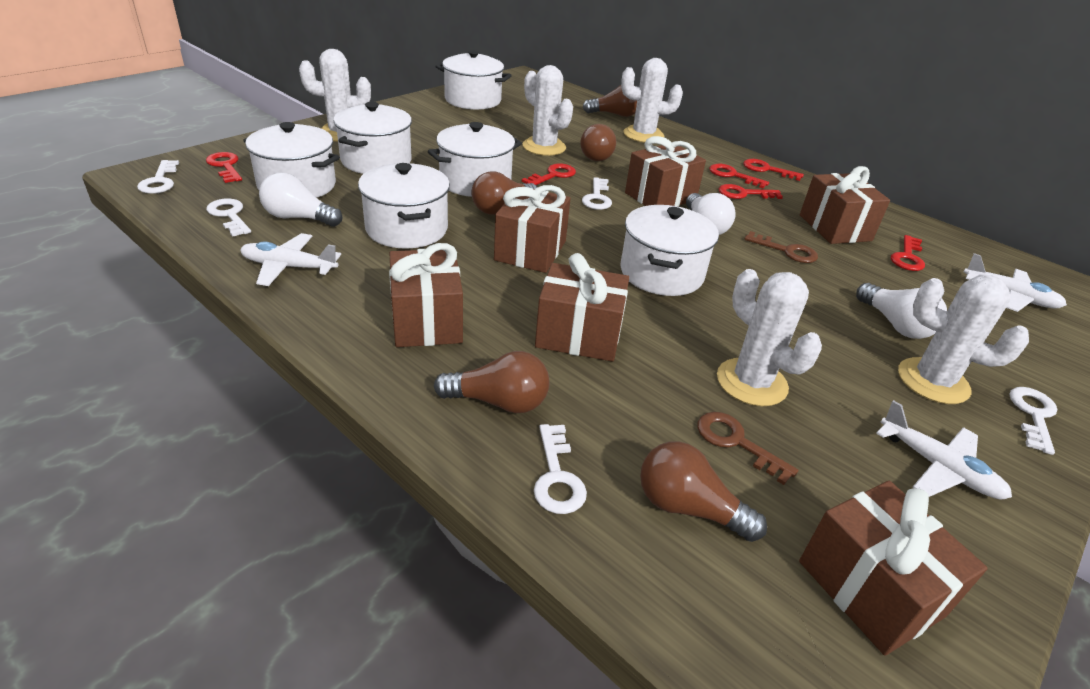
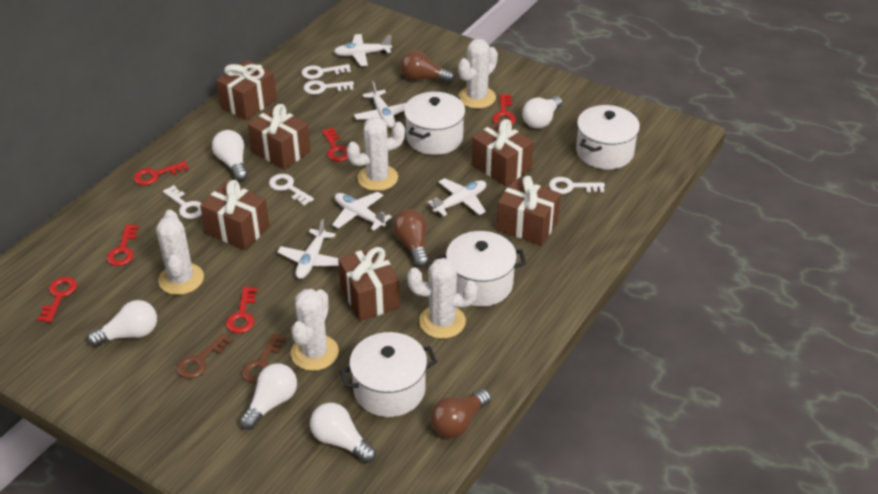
brown light bulb: 5 -> 3
white light bulb: 3 -> 5
white plane: 3 -> 5
white pot: 6 -> 4

